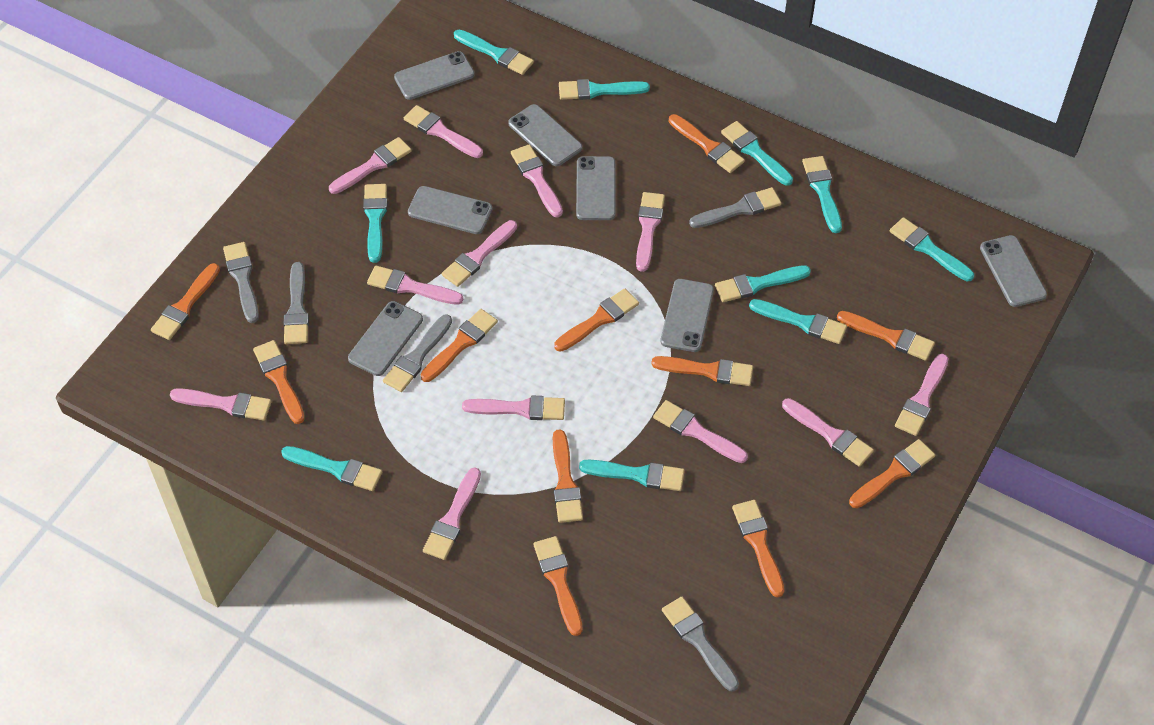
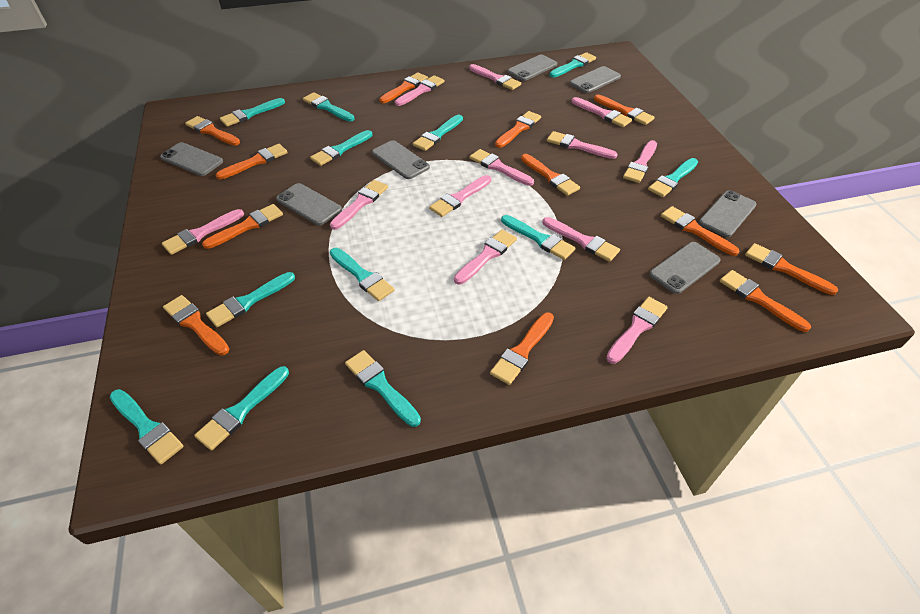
grey brush: 5 -> 0
orange brush: 11 -> 12
turquoise brush: 10 -> 12

